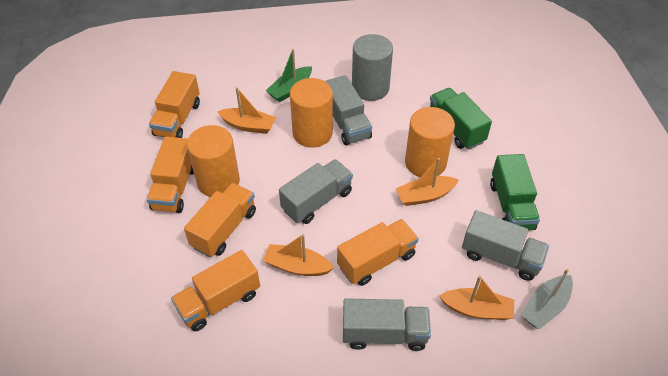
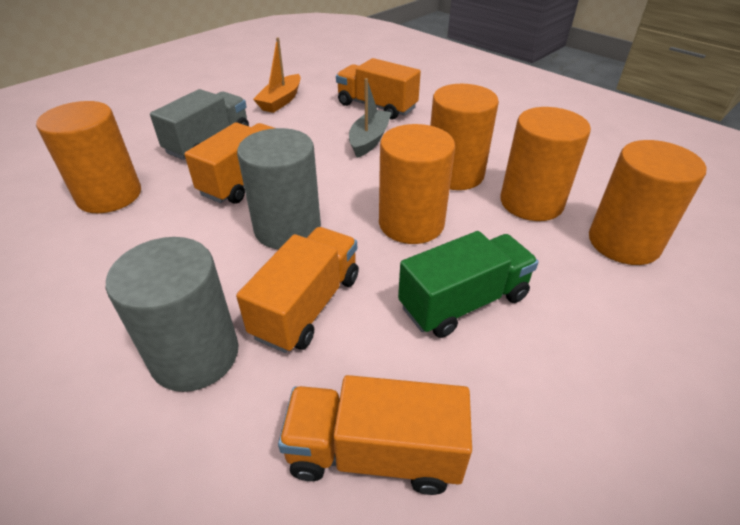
green boat: 1 -> 0
green truck: 2 -> 1
grey cylinder: 1 -> 2
grey truck: 4 -> 1
orange boat: 4 -> 1
orange cylinder: 3 -> 5
orange truck: 5 -> 4

